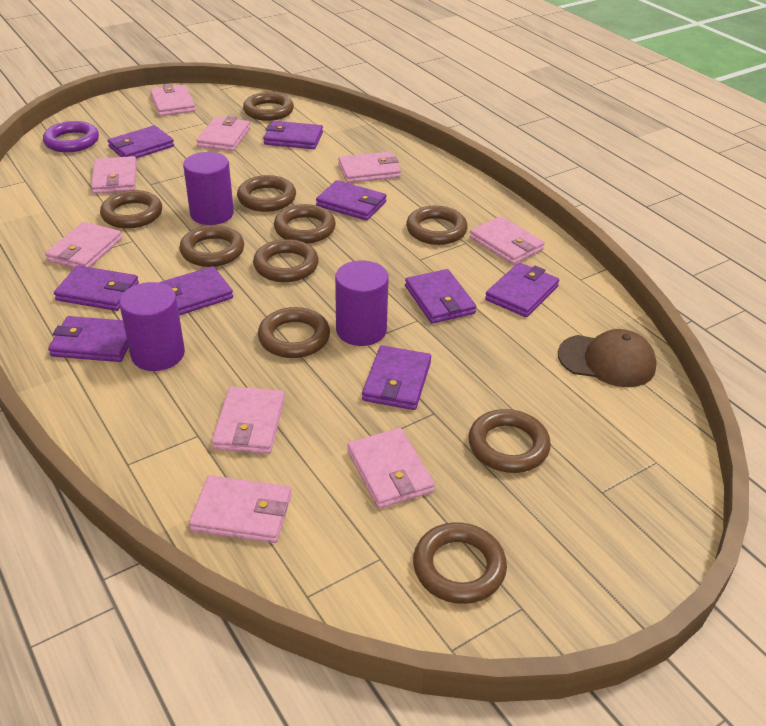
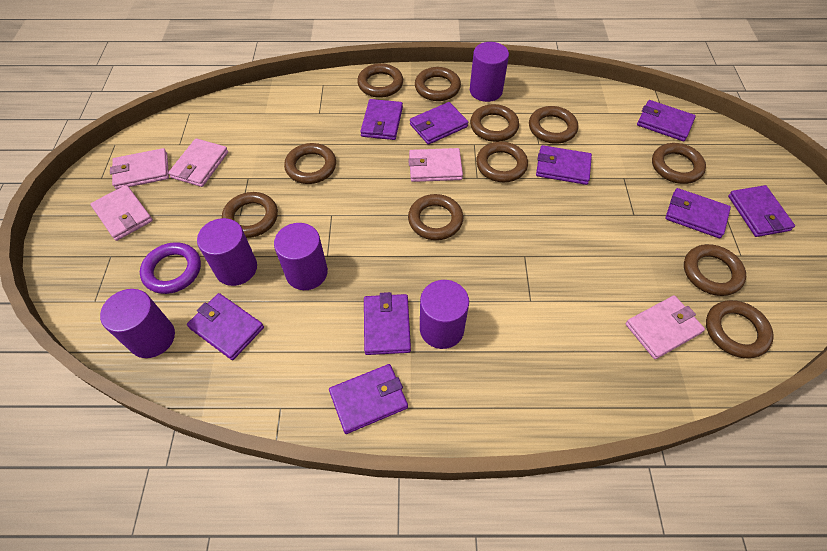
brown cap: 1 -> 0
brown ring: 10 -> 11
pink wallet: 9 -> 5
purple cylinder: 3 -> 5

